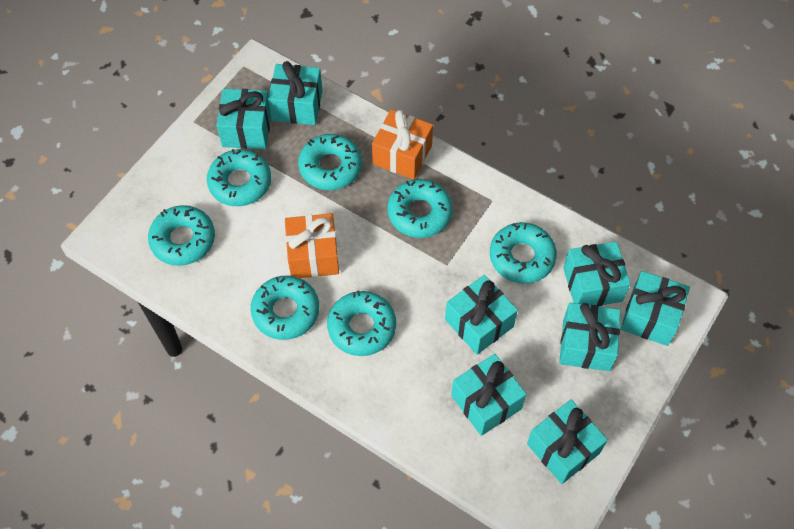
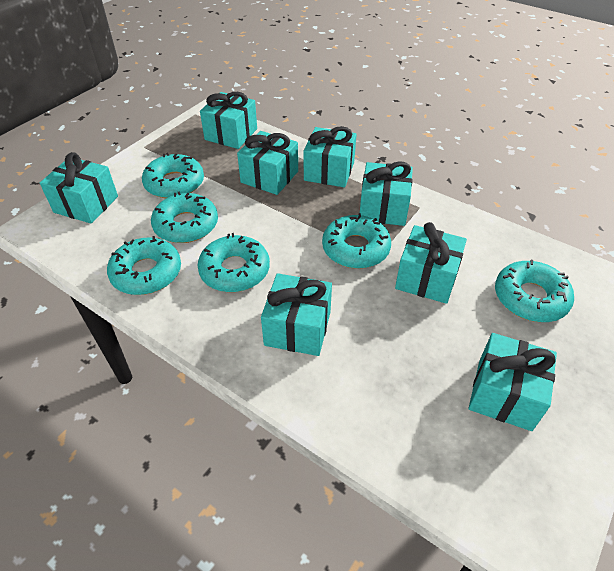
orange gift: 2 -> 0
turquoise donut: 7 -> 6

